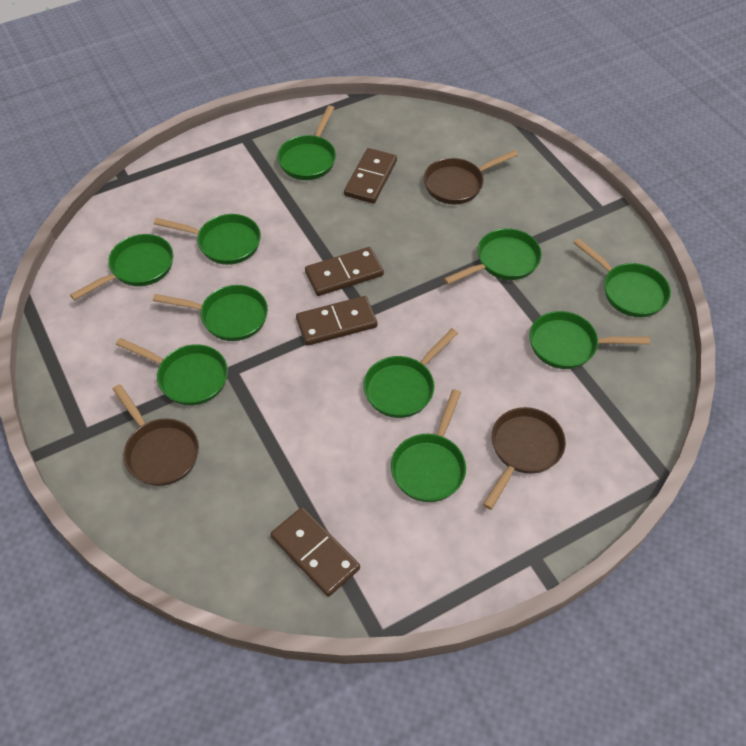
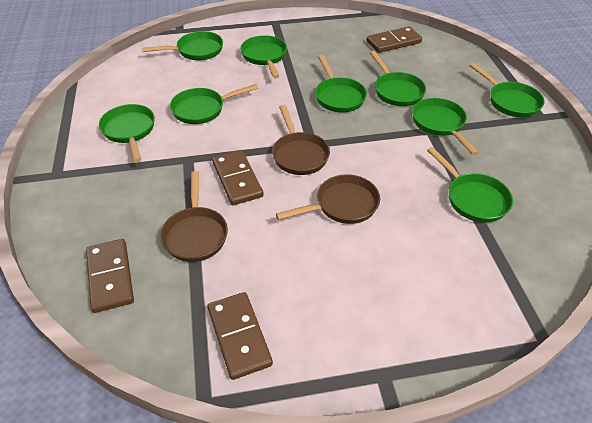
green pan: 10 -> 9

